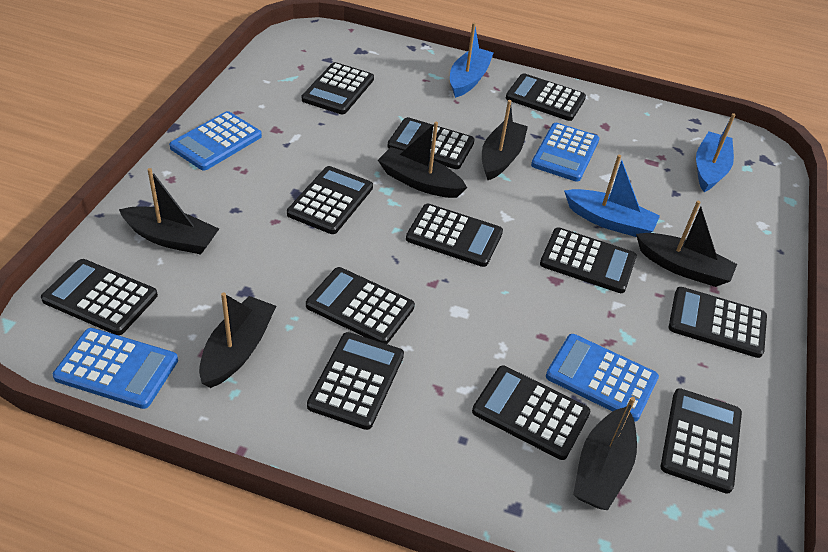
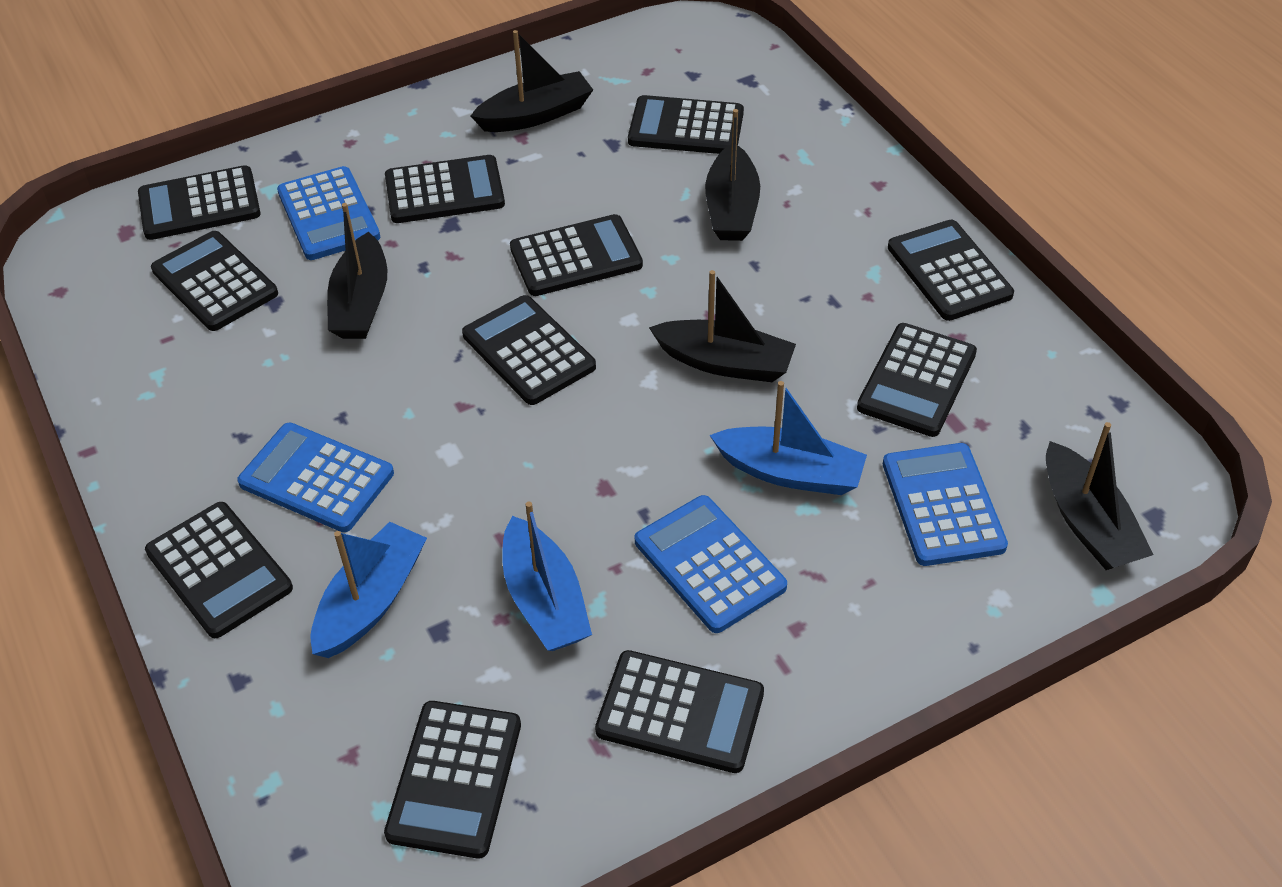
black boat: 6 -> 5
black calculator: 12 -> 11

